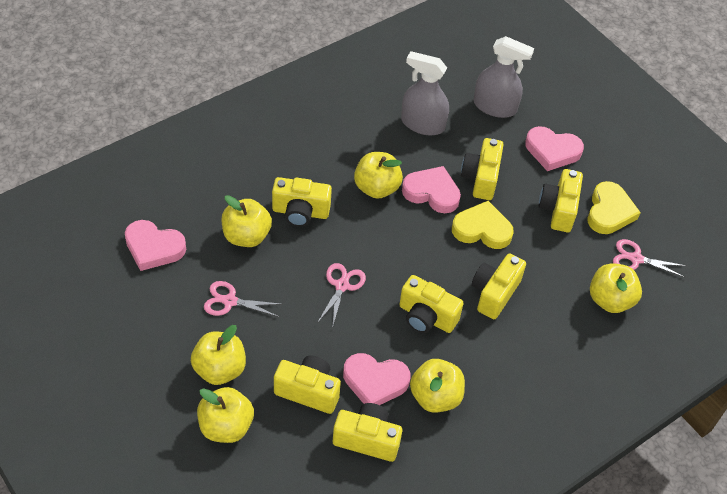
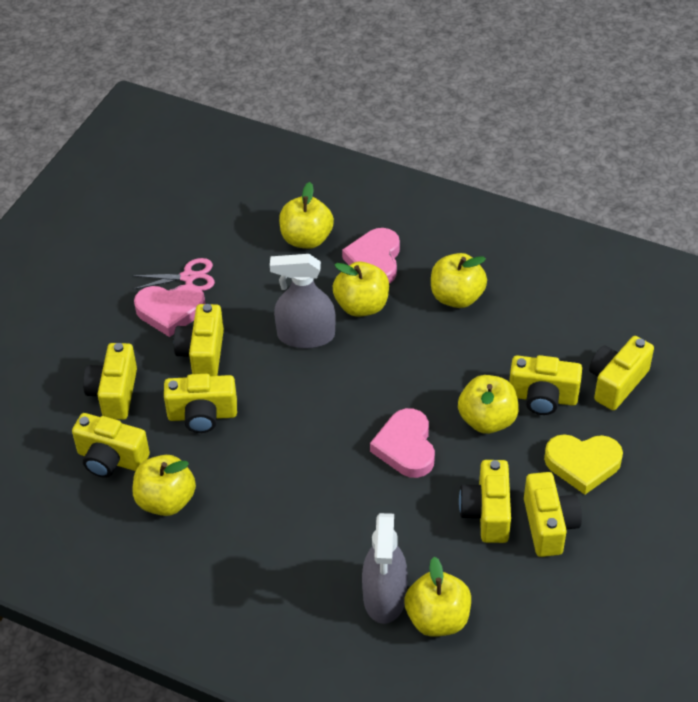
pink heart: 4 -> 3
pink scissors: 3 -> 1
yellow camera: 7 -> 8
yellow heart: 2 -> 1

